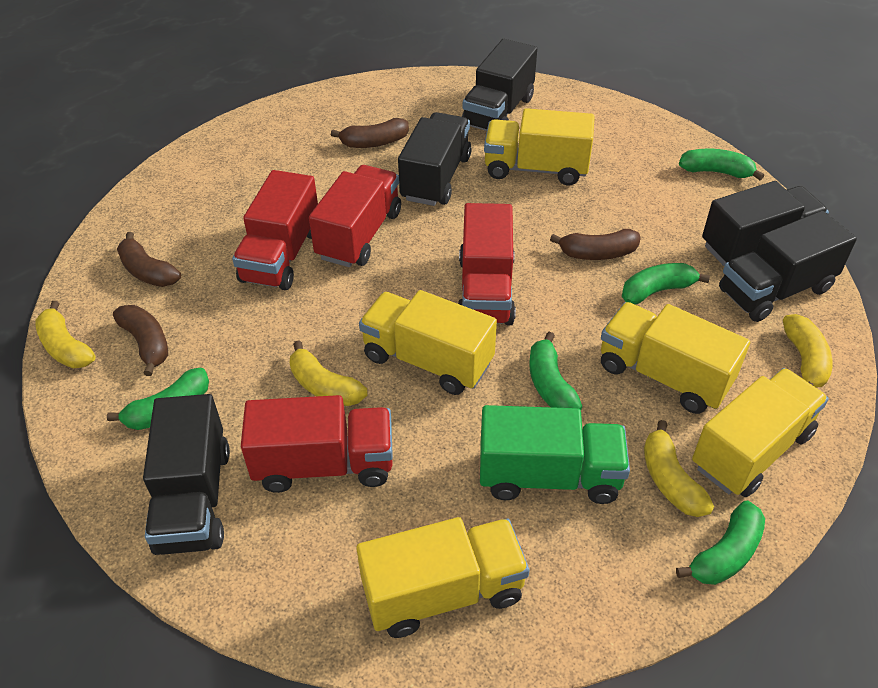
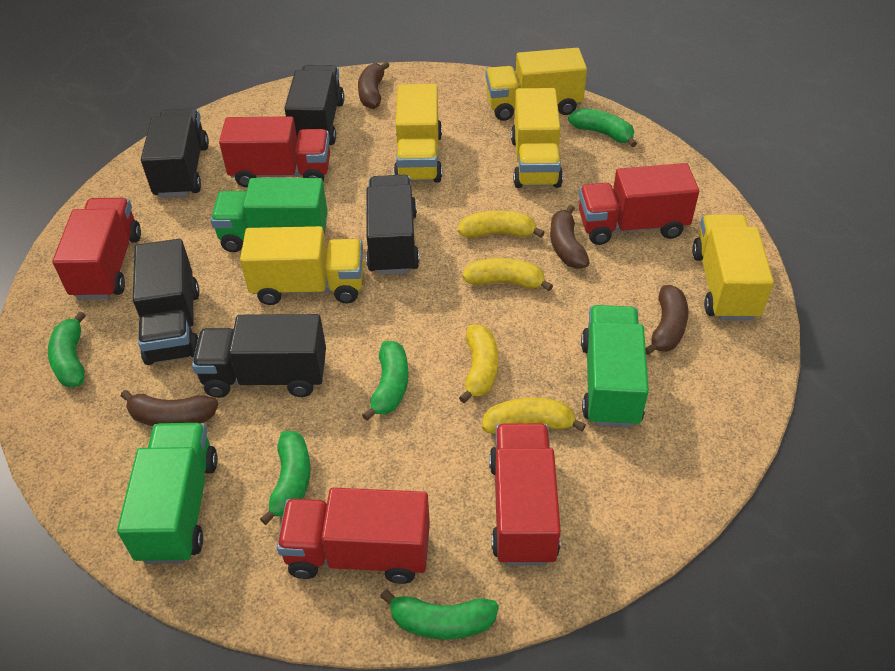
green truck: 1 -> 3
red truck: 4 -> 5

